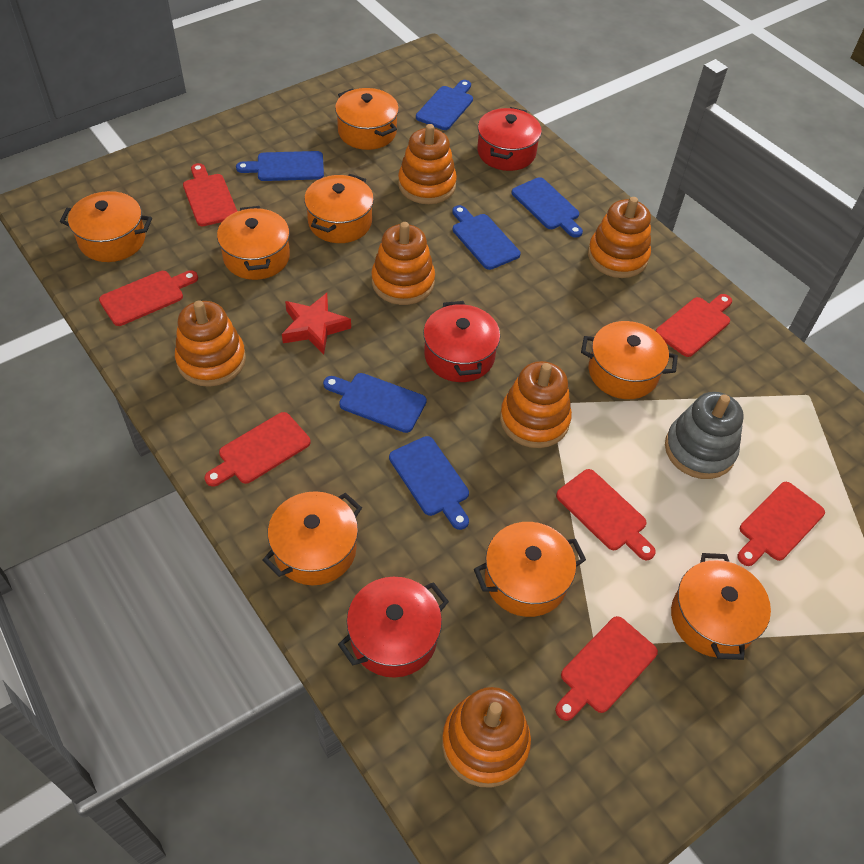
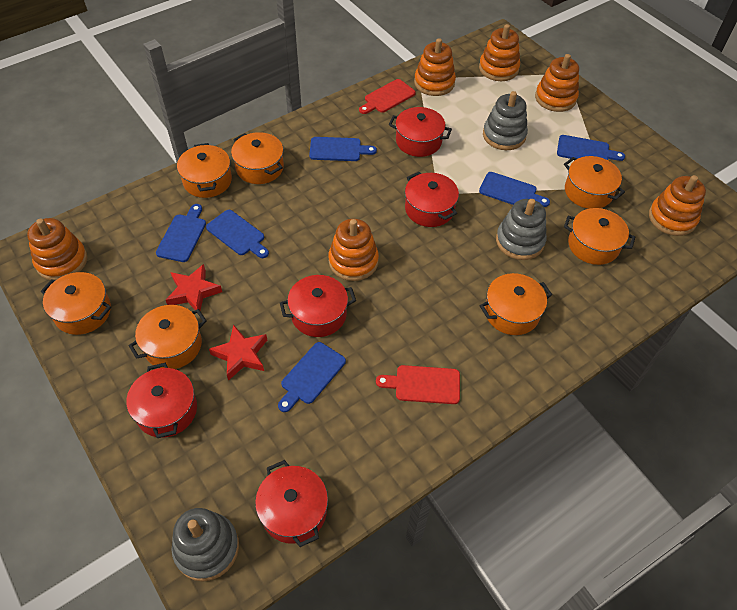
grey stacking toy: 1 -> 3
orange pot: 8 -> 7
red cutting board: 7 -> 2
red pot: 3 -> 5
red star: 1 -> 2

